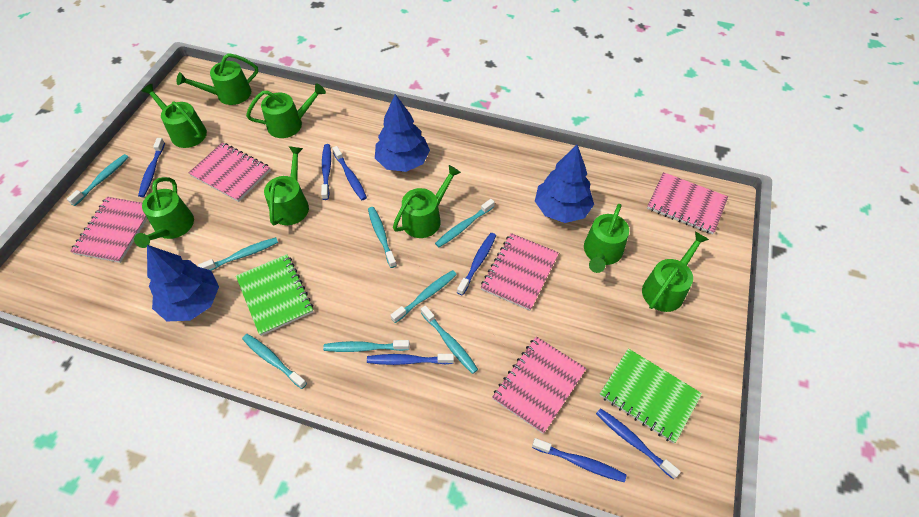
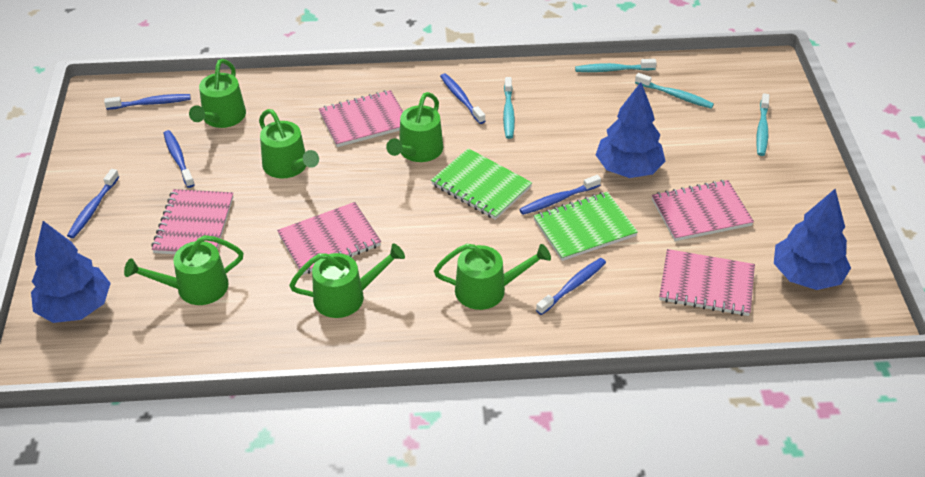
blue toothbrush: 7 -> 6
green watering can: 8 -> 6
turquoise toothbrush: 8 -> 4

